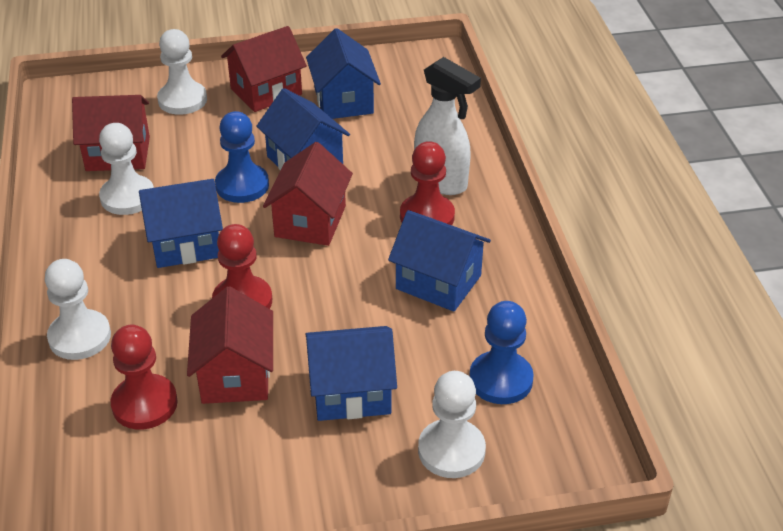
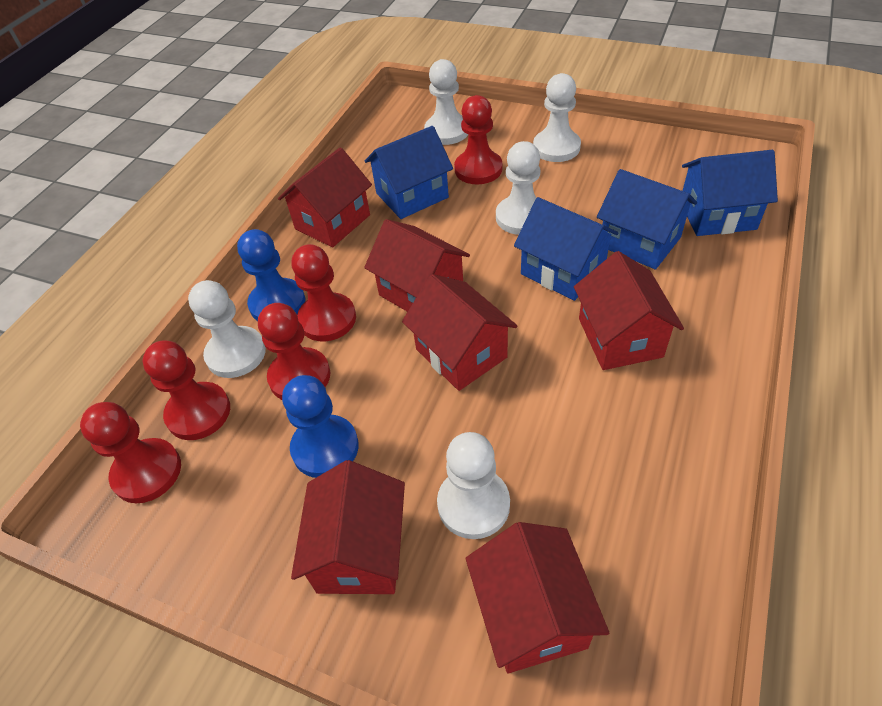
blue house: 5 -> 4
red house: 4 -> 6
red pawn: 3 -> 5
white pawn: 4 -> 5
white spray bottle: 1 -> 0

